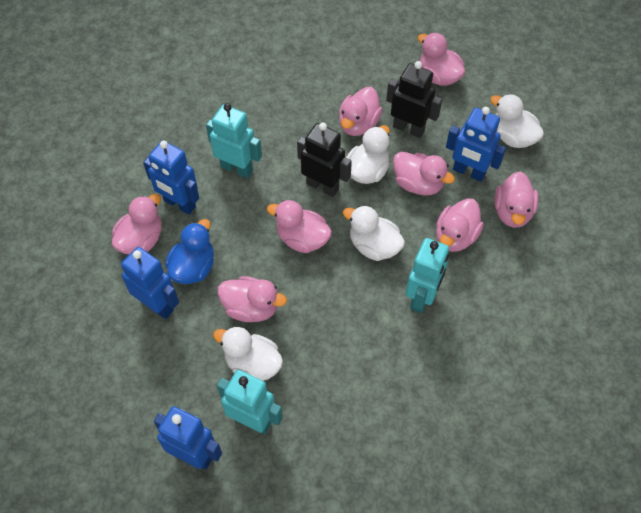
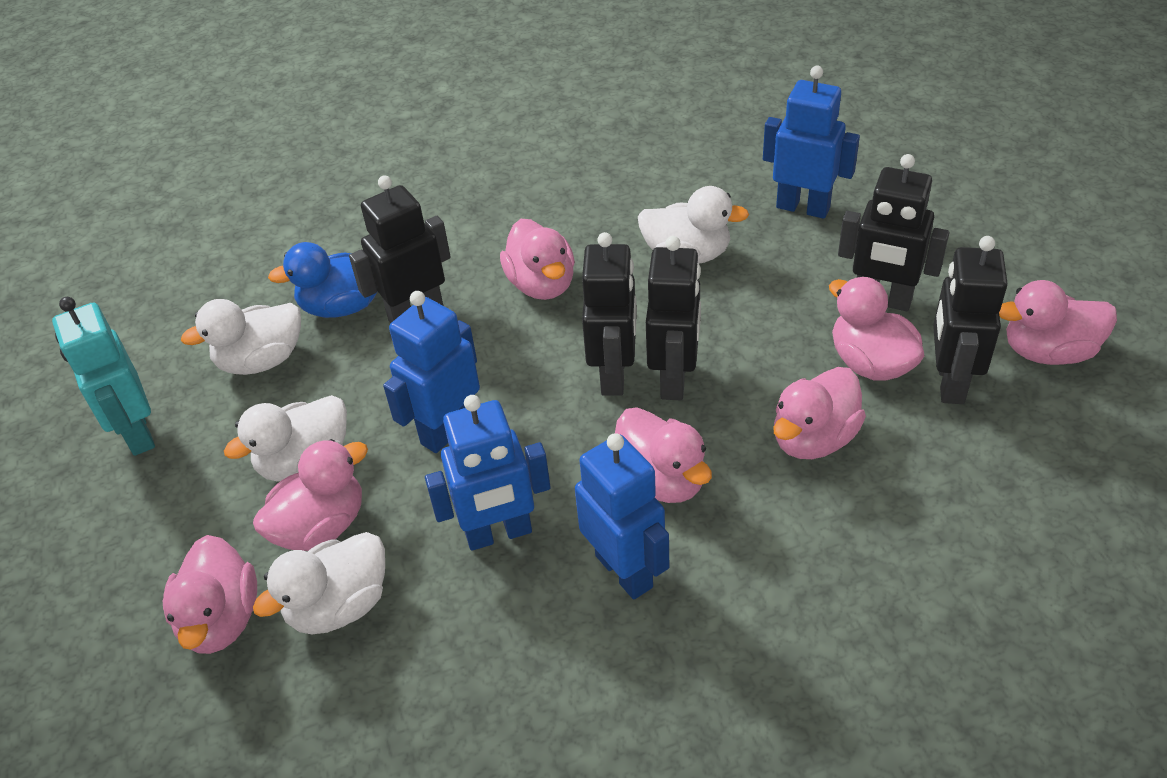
black robot: 2 -> 5
pink duck: 8 -> 7
turquoise robot: 3 -> 1

